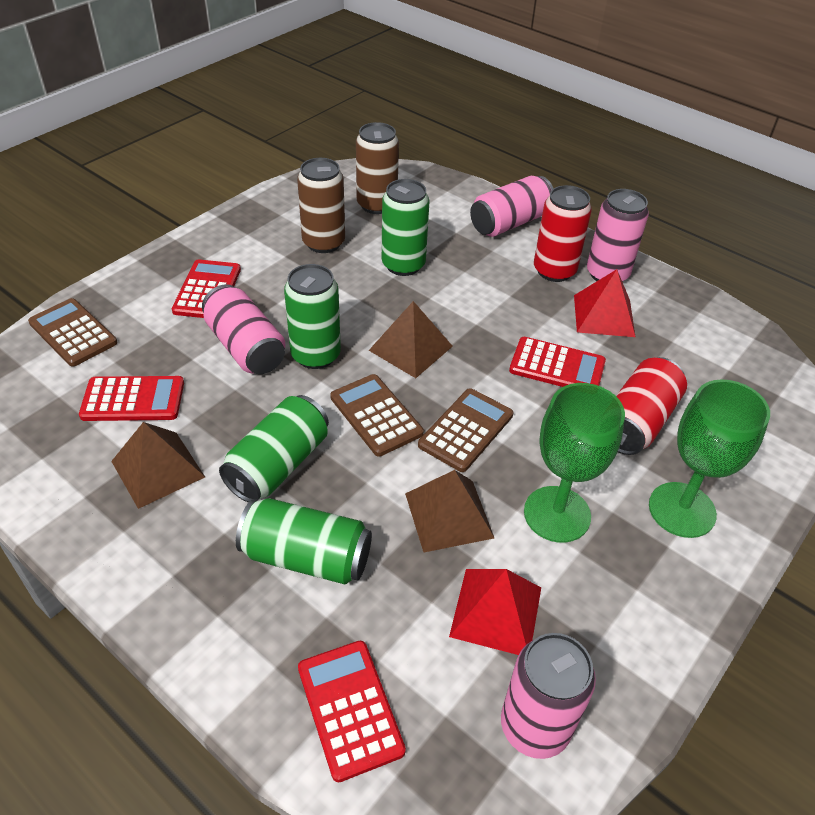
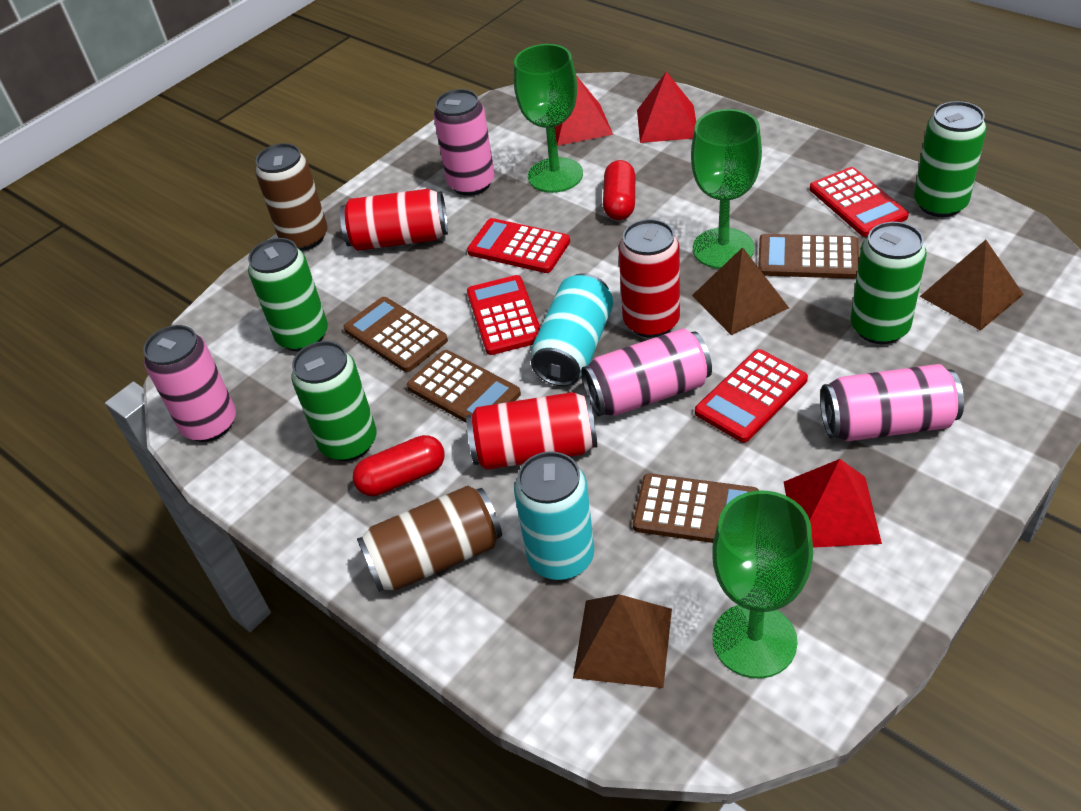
brown calculator: 3 -> 4
green goblet: 2 -> 3
red can: 2 -> 3
red capsule: 0 -> 2
red pyramid: 2 -> 3
turquoise can: 0 -> 2

